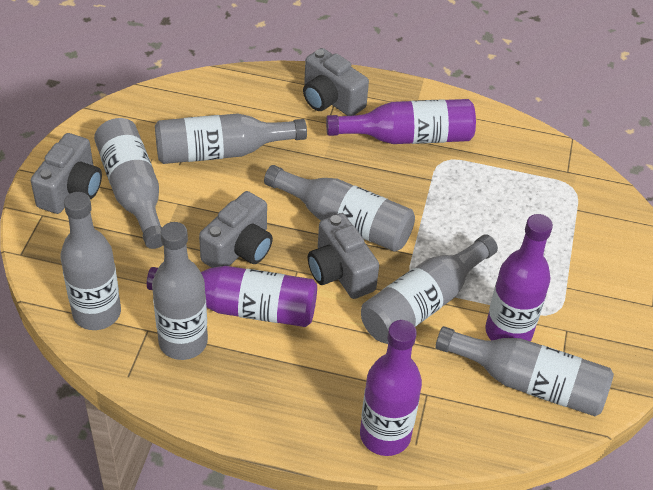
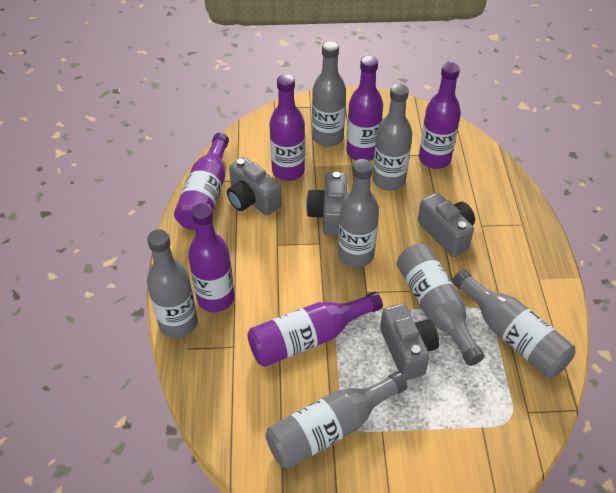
purple bottle: 4 -> 6

